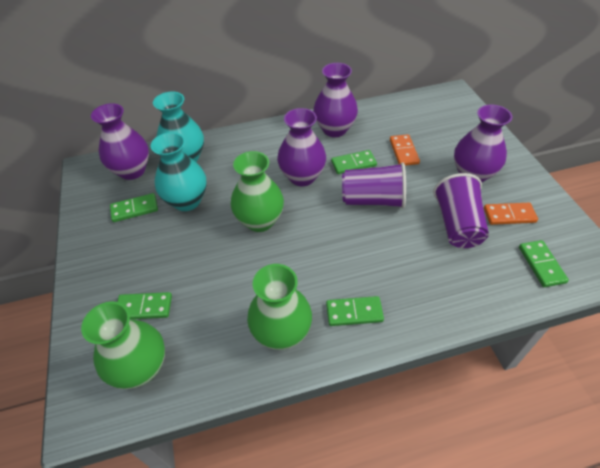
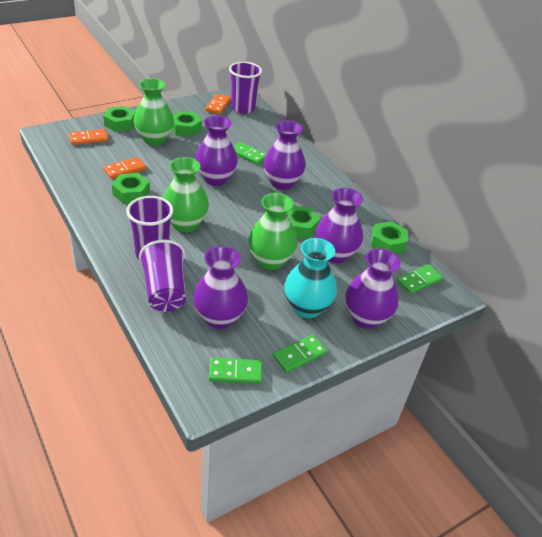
green domino: 5 -> 4
green nut: 0 -> 5
orange domino: 2 -> 3
purple cup: 2 -> 3
purple vase: 4 -> 5
turquoise vase: 2 -> 1

